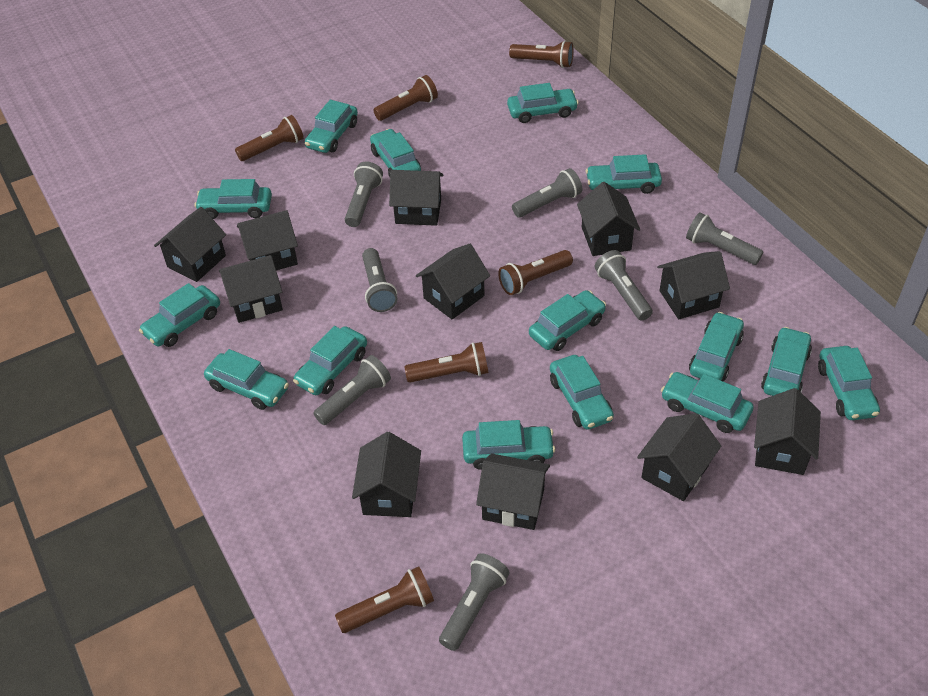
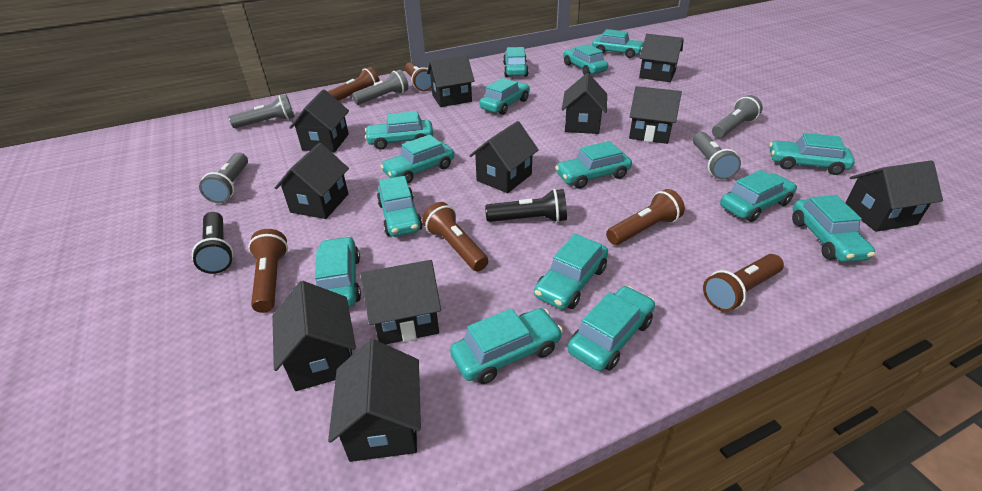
black flashlight: 0 -> 2
grey flashlight: 7 -> 5

